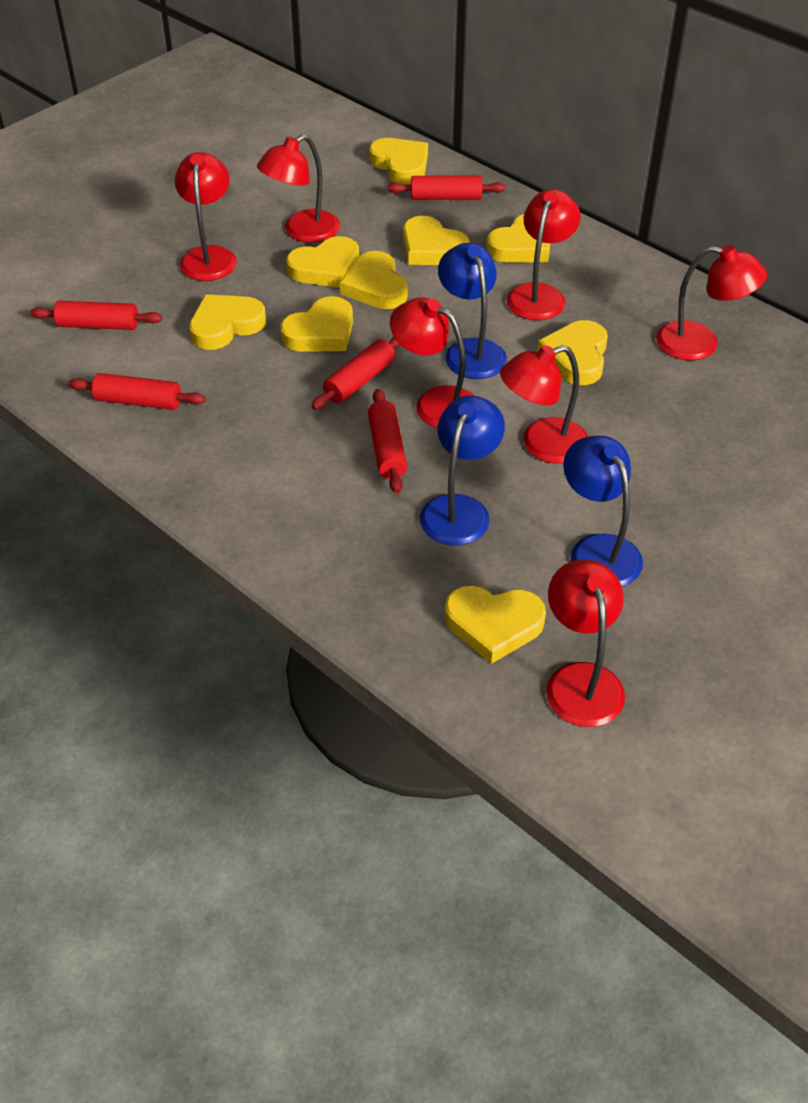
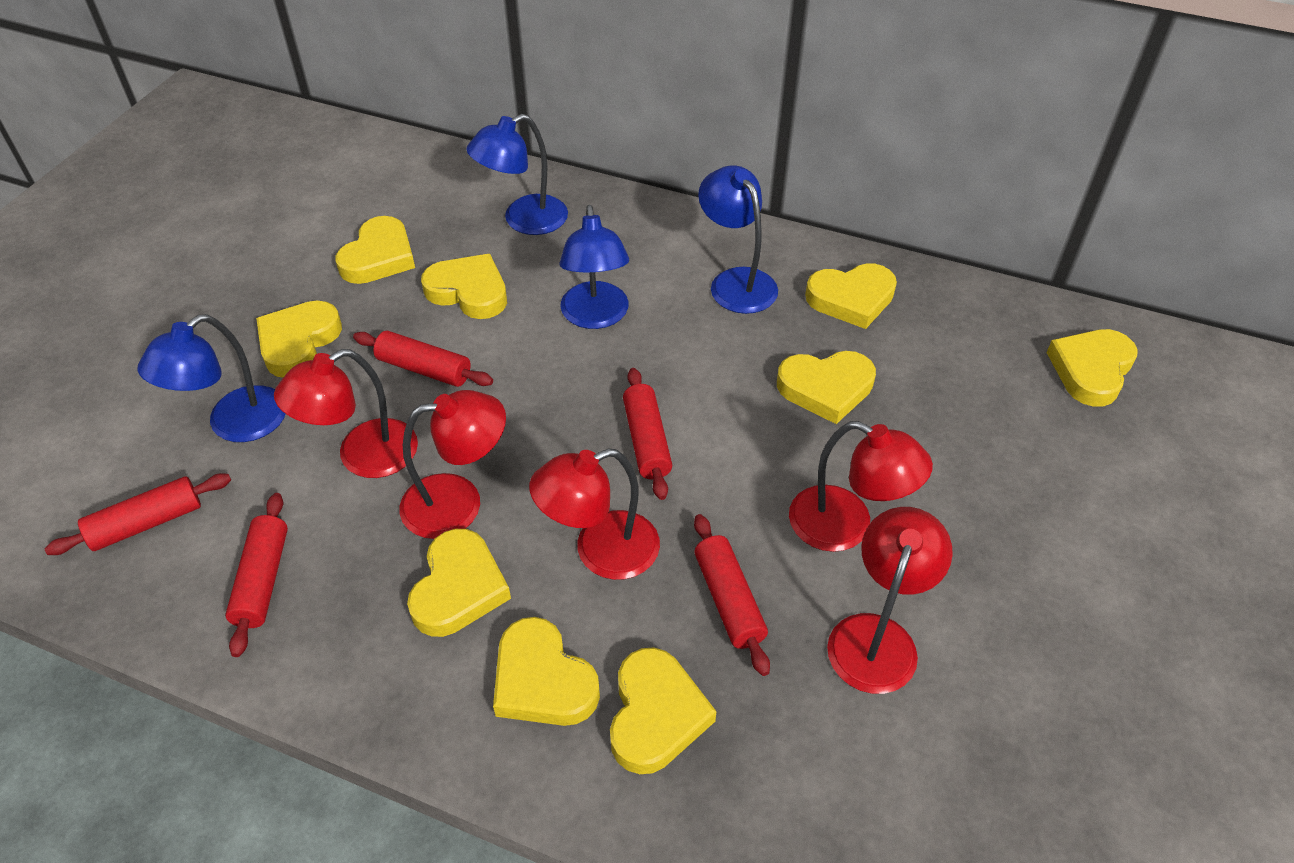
blue lamp: 3 -> 4
red lamp: 7 -> 5

